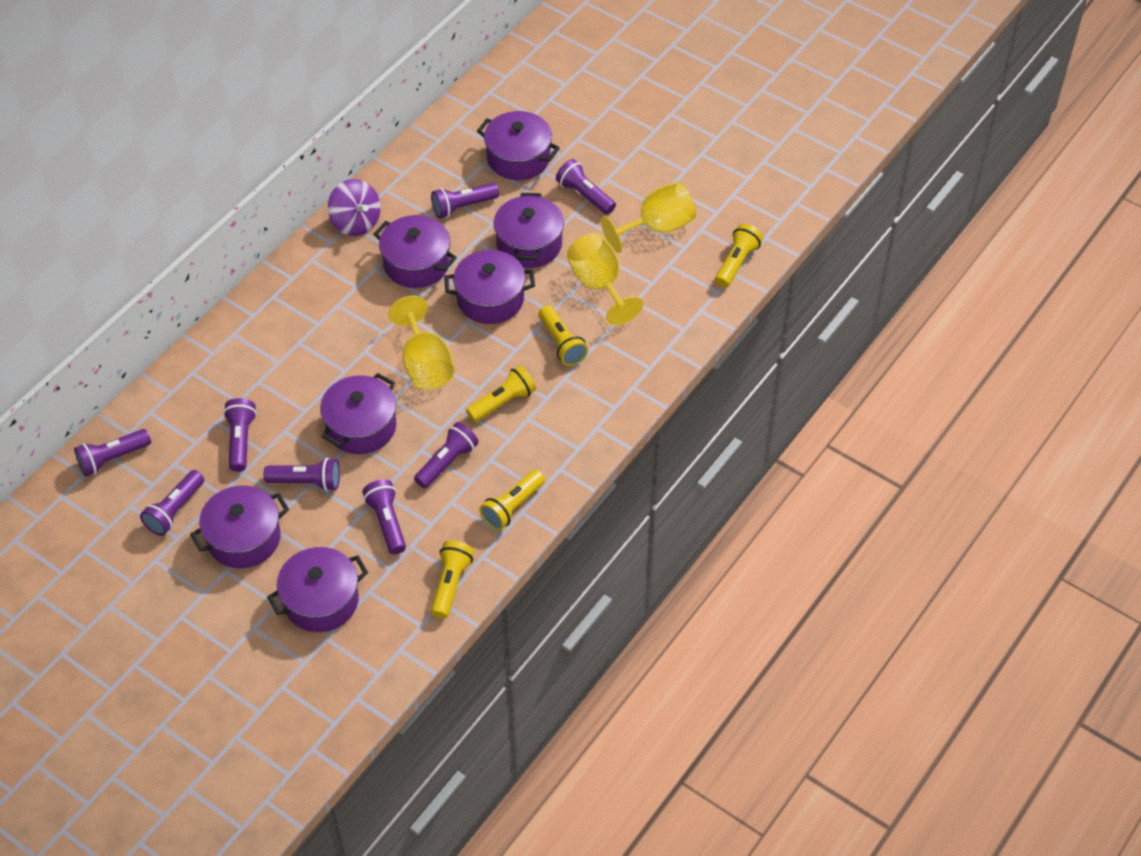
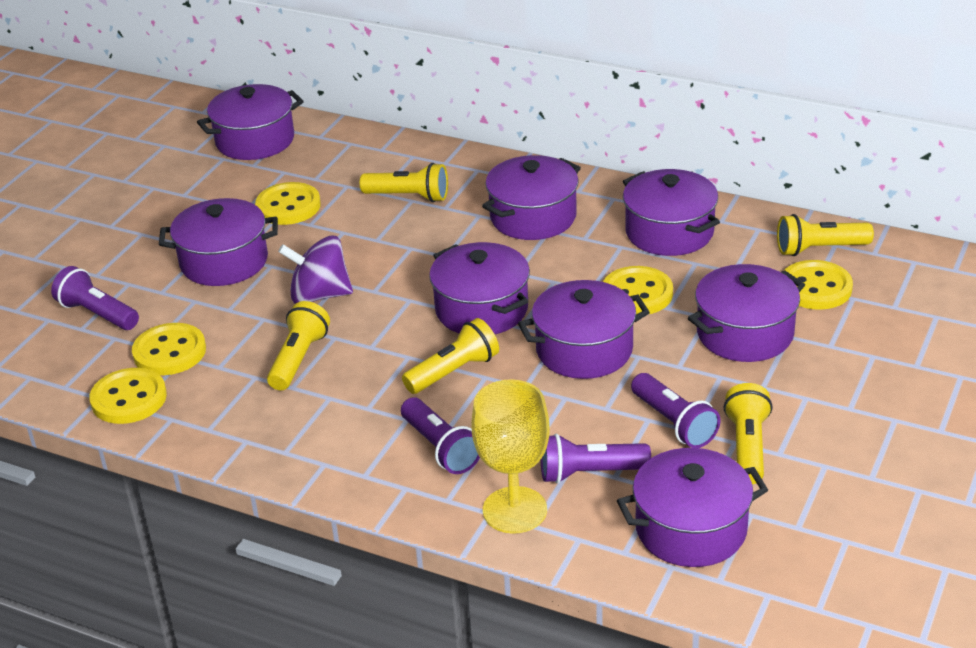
purple flashlight: 8 -> 4
purple pot: 7 -> 8
yellow button: 0 -> 5
yellow goblet: 3 -> 1

